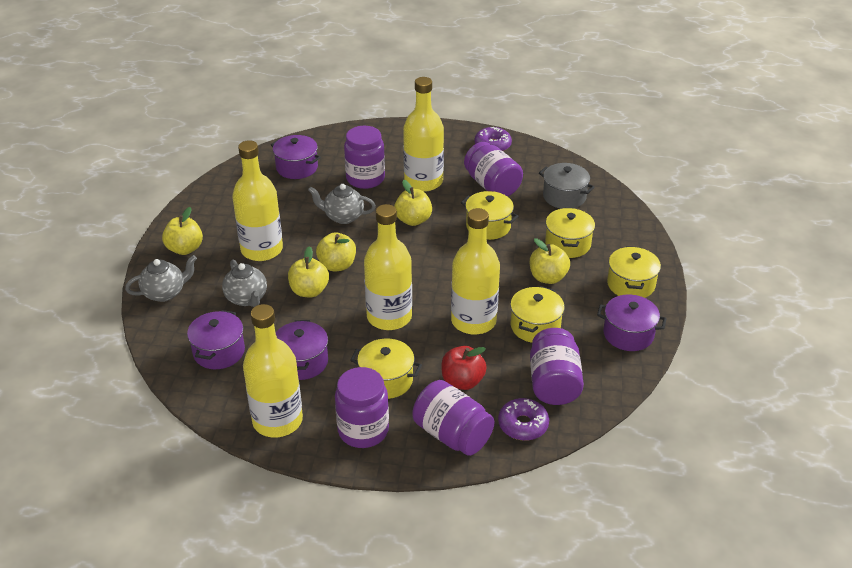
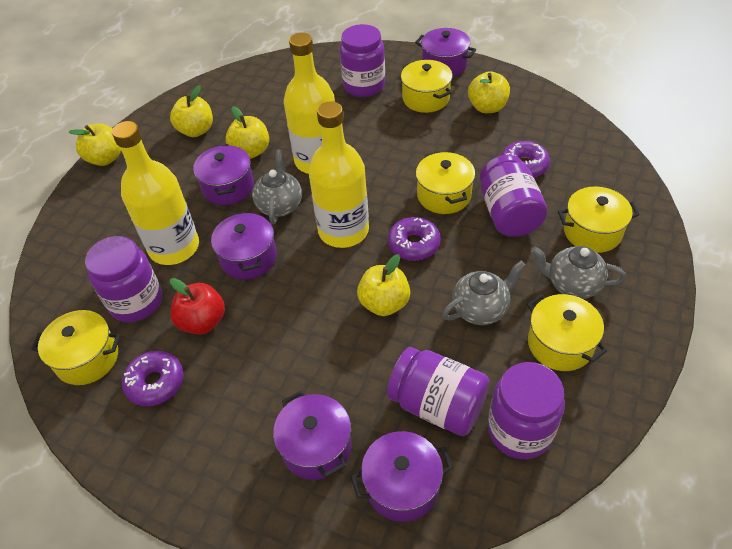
grey pot: 1 -> 0
purple donut: 2 -> 3
purple pot: 4 -> 5
yellow bottle: 5 -> 3

